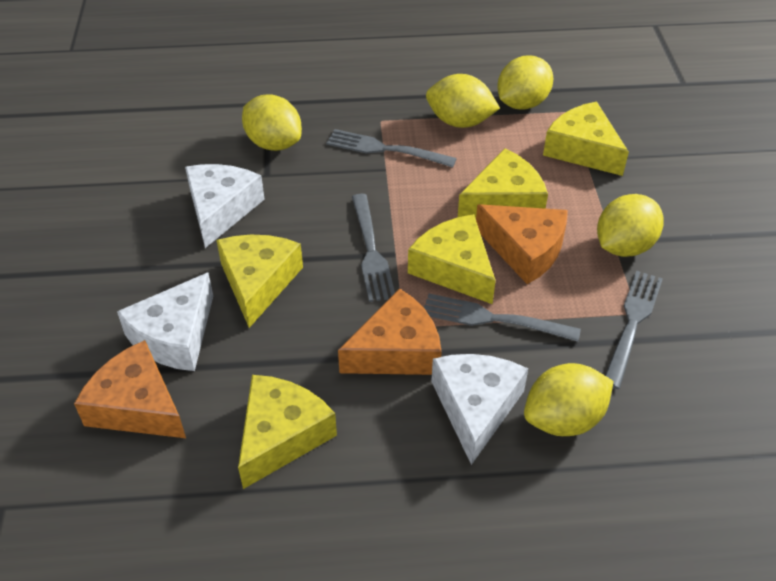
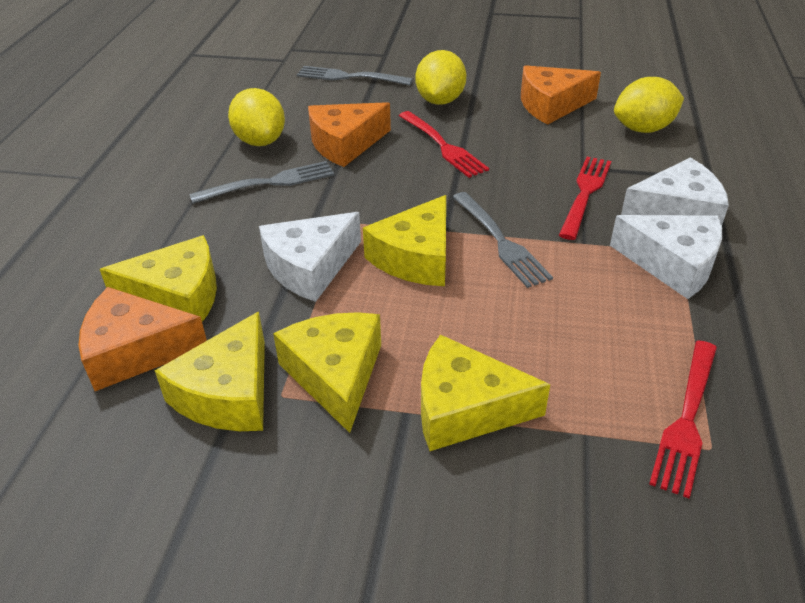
grey fork: 4 -> 3
red fork: 0 -> 3
yellow lemon: 5 -> 3

